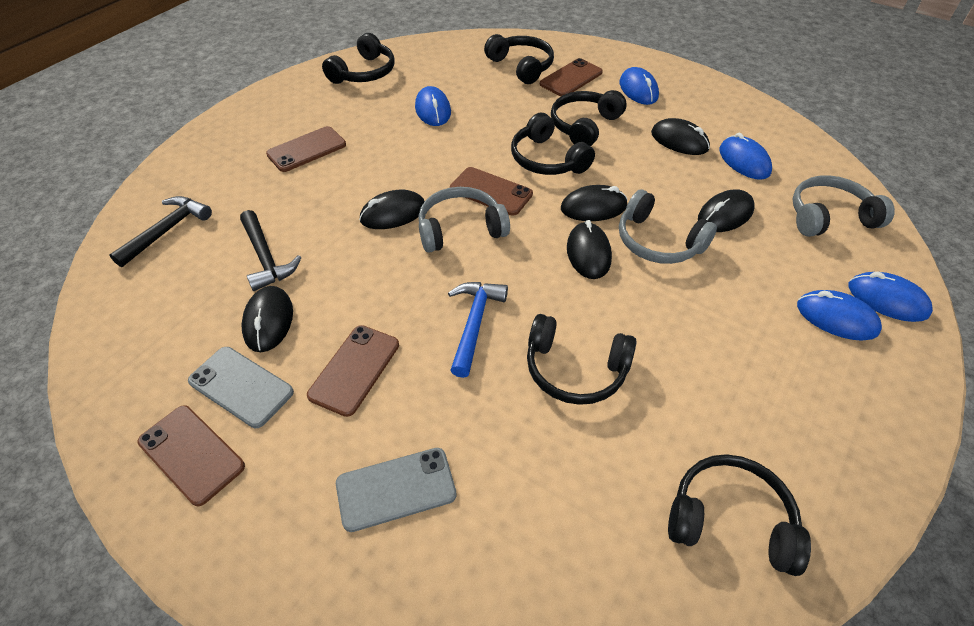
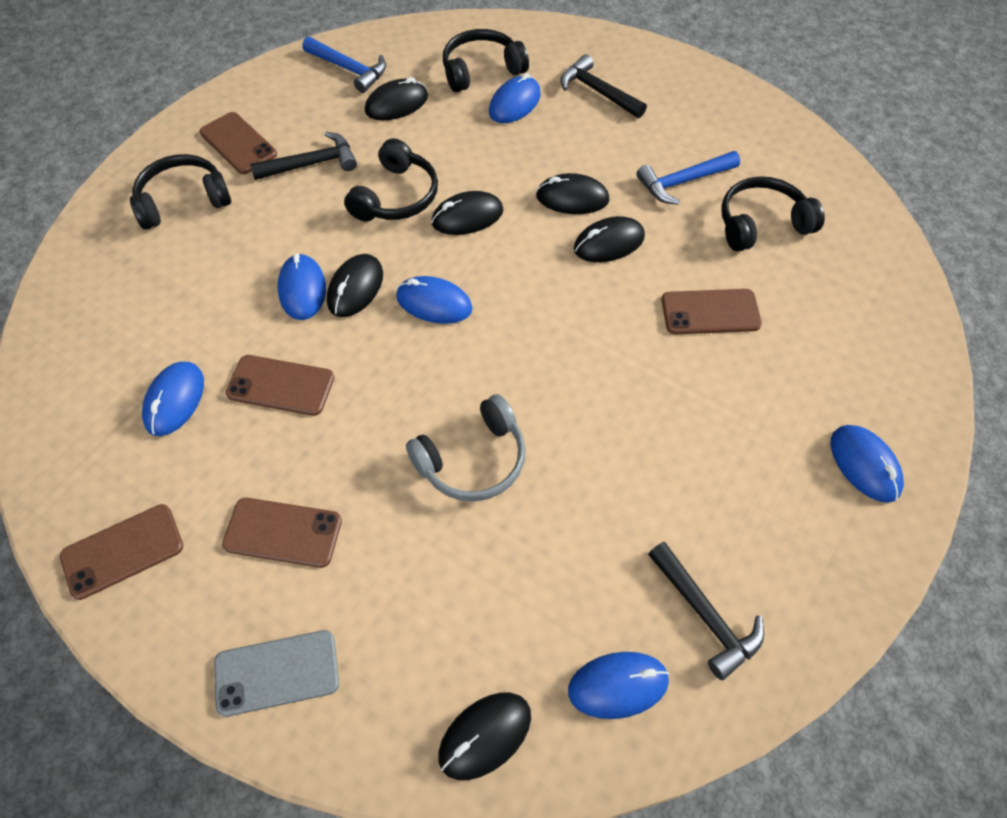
black hammer: 2 -> 3
black headphones: 6 -> 4
blue hammer: 1 -> 2
blue mouse: 5 -> 6
grey headphones: 3 -> 1
grey phone: 2 -> 1

